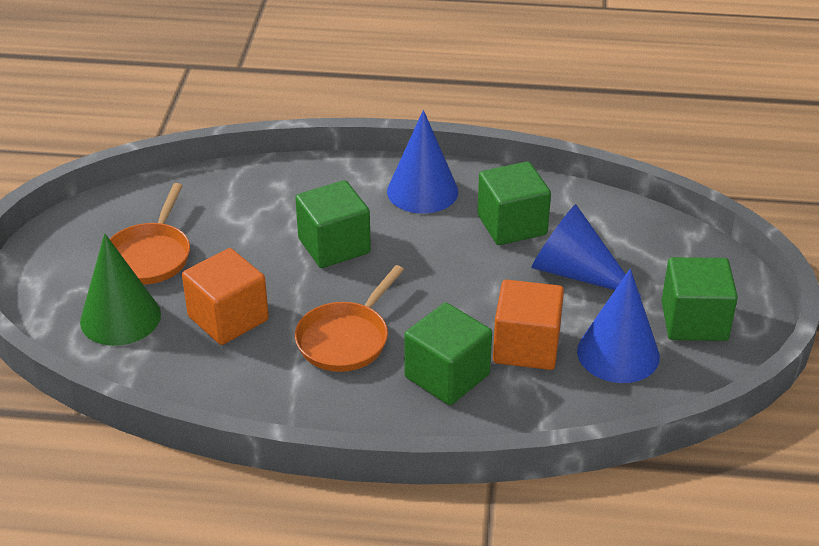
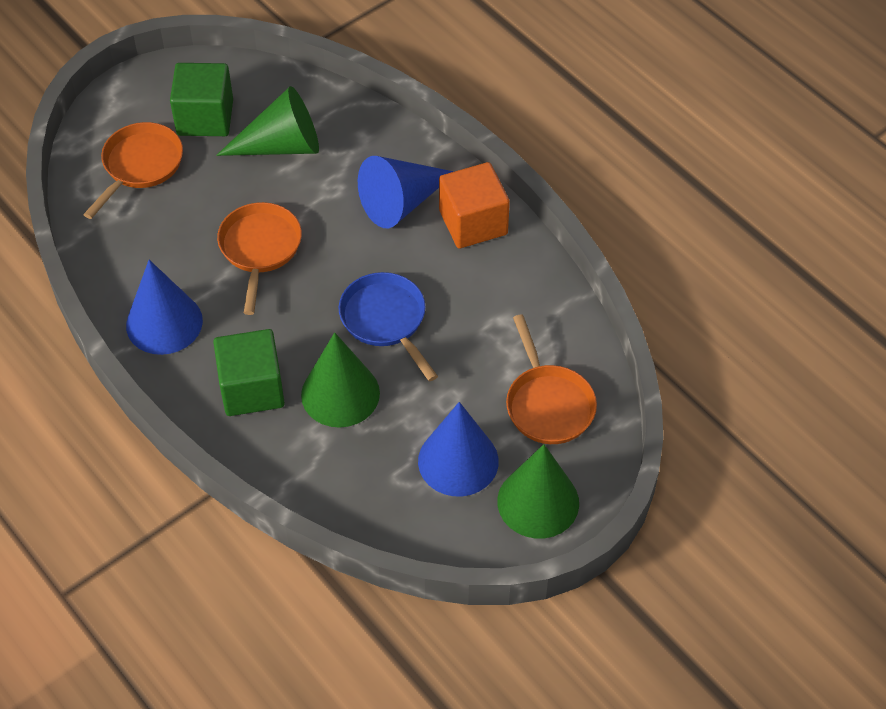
blue pan: 0 -> 1
green cone: 1 -> 3
green cube: 4 -> 2
orange cube: 2 -> 1
orange pan: 2 -> 3

